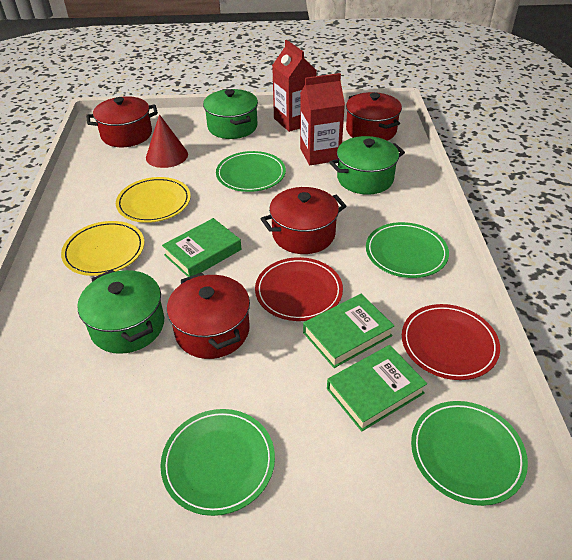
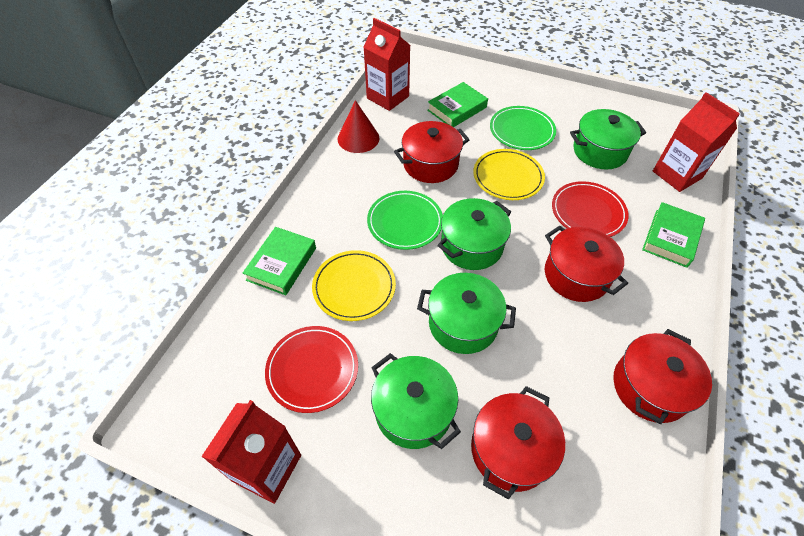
green plate: 4 -> 2
green pot: 3 -> 4
red carton: 2 -> 3

